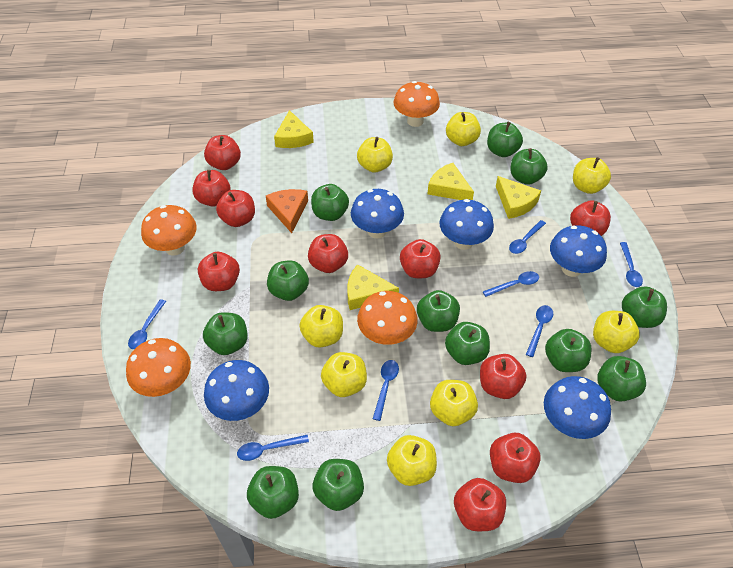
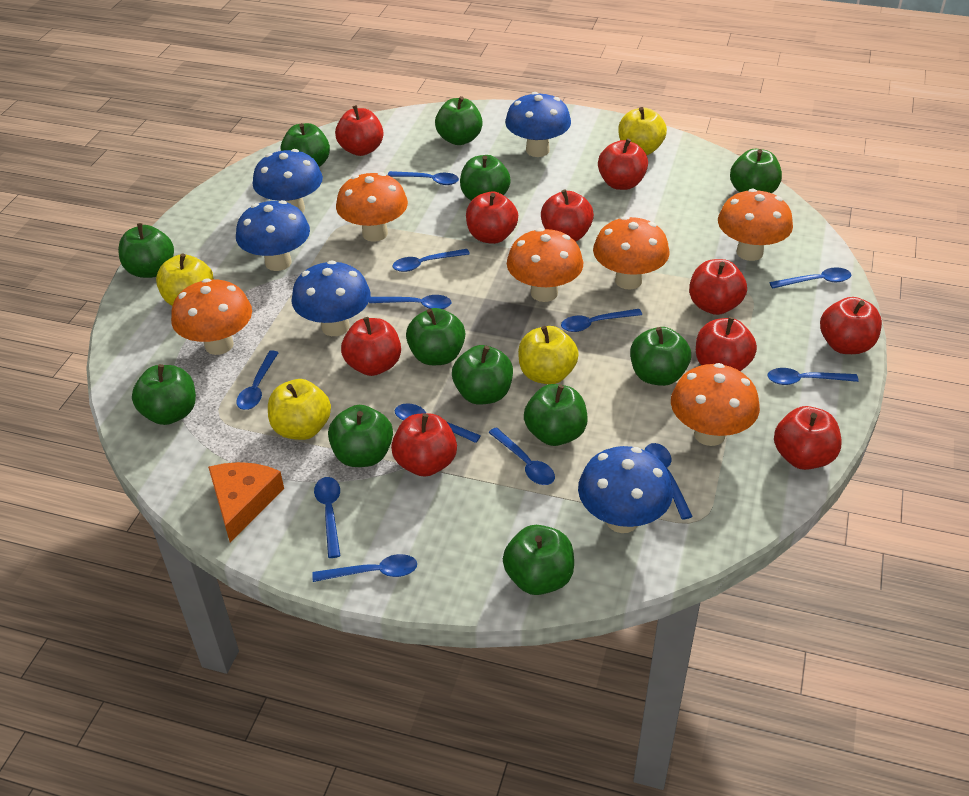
blue spoon: 7 -> 12
orange mushroom: 4 -> 6
yellow apple: 8 -> 4
yellow cheese: 4 -> 0

